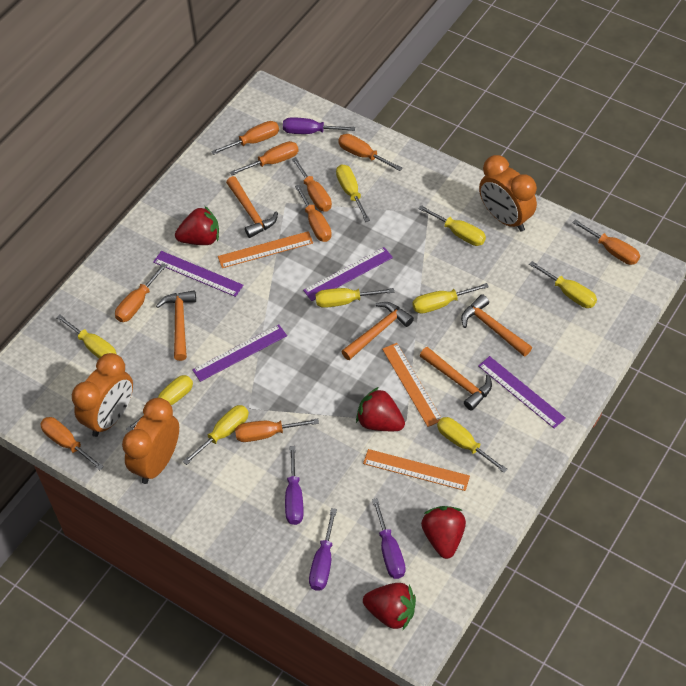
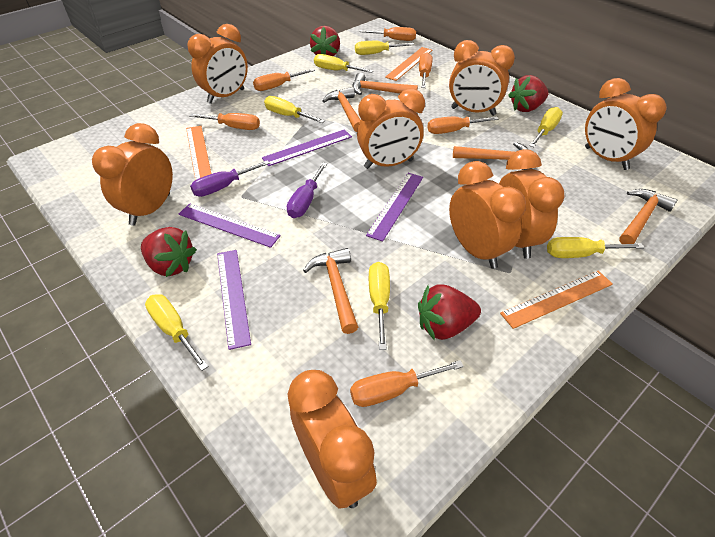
orange clock: 3 -> 8
orange screwdriver: 9 -> 6
purple screwdriver: 4 -> 2
yellow screwdriver: 9 -> 7

